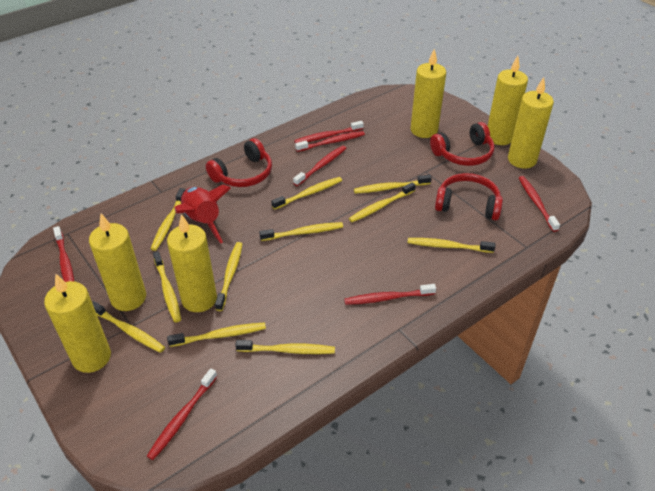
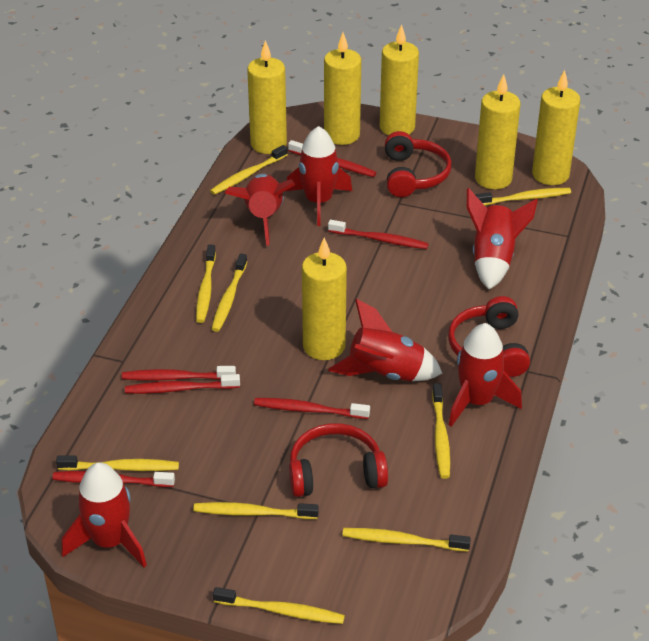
red rocket: 1 -> 6
red toothbrush: 7 -> 6
yellow toothbrush: 11 -> 9

